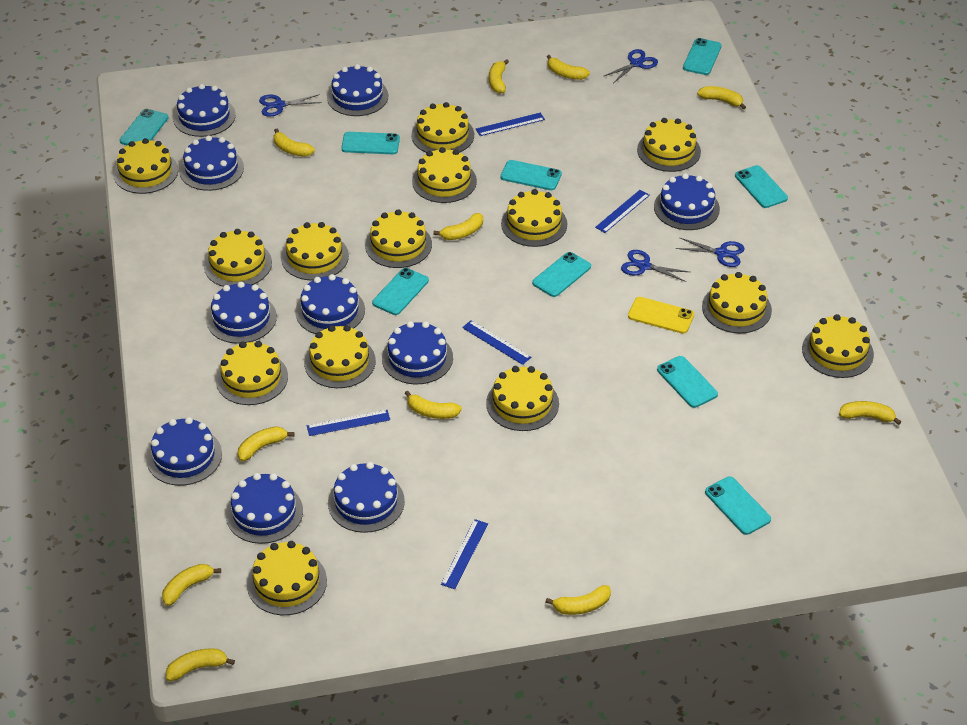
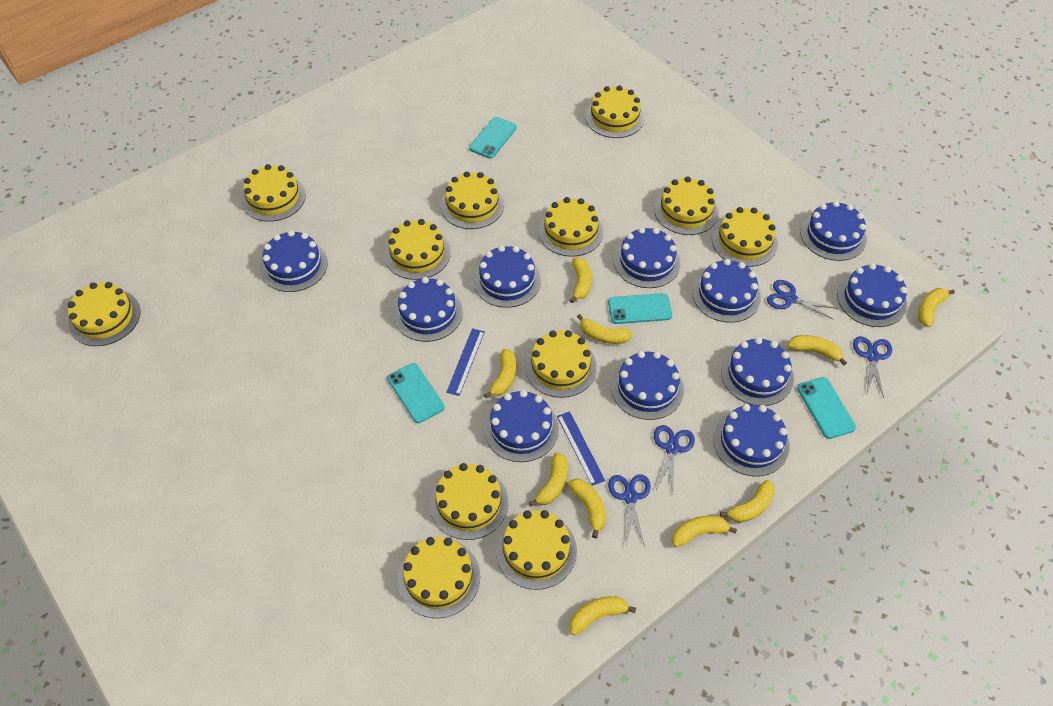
blue cake: 10 -> 11
blue ruler: 5 -> 2
turquoise phone: 9 -> 4
yellow banana: 11 -> 10
yellow cake: 14 -> 12
yellow phone: 1 -> 0

